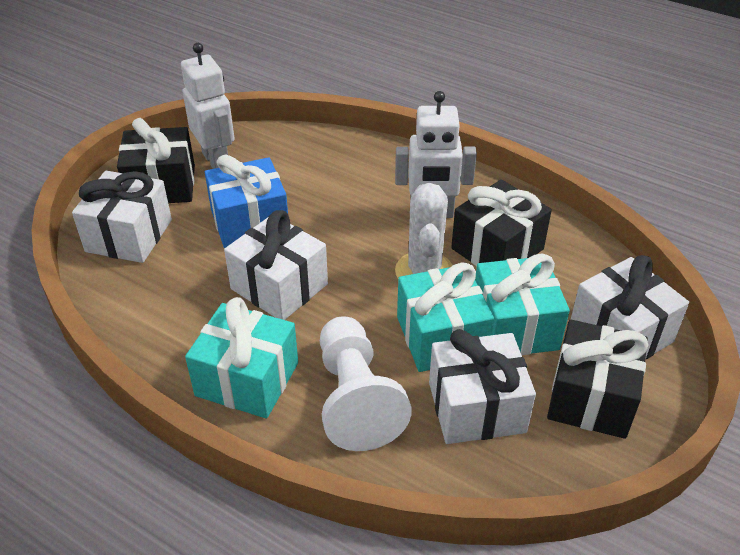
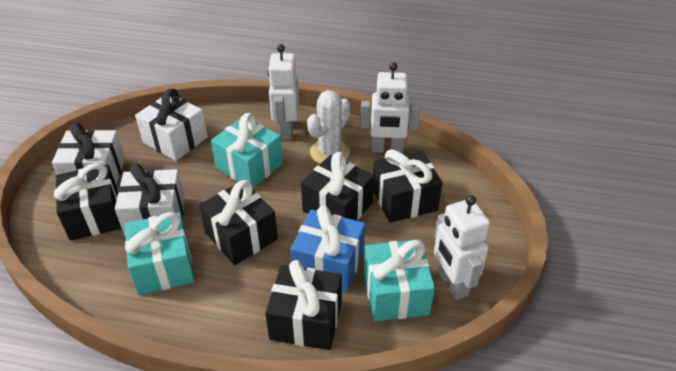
black gift: 3 -> 5
white gift: 4 -> 3
white pawn: 1 -> 0
white robot: 2 -> 3

